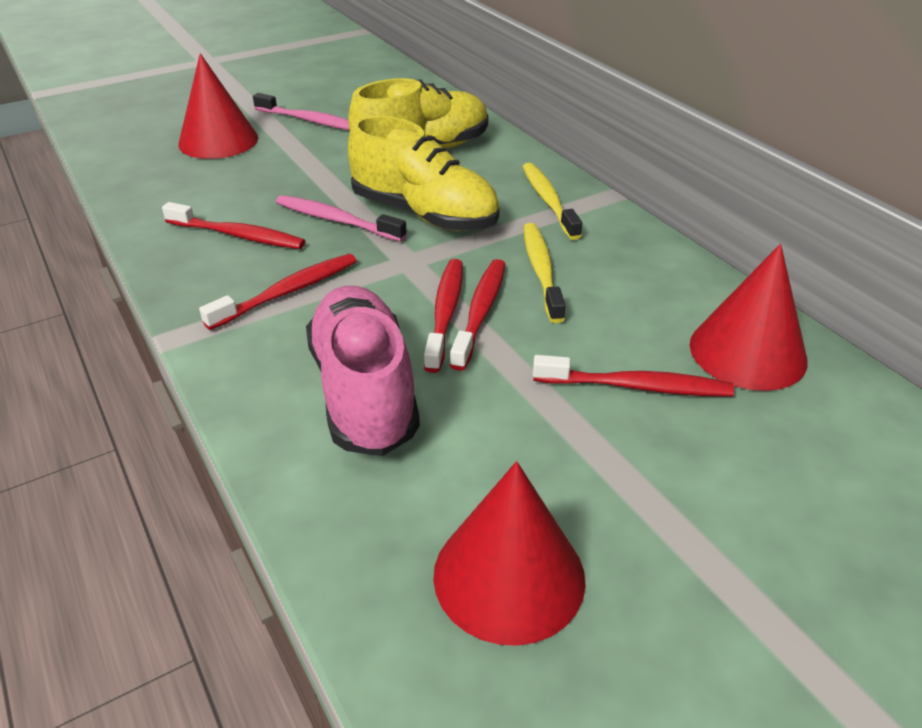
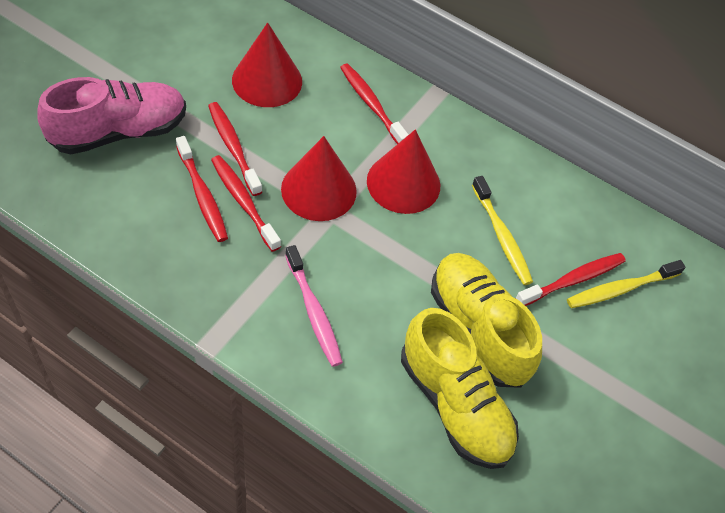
pink toothbrush: 2 -> 1

